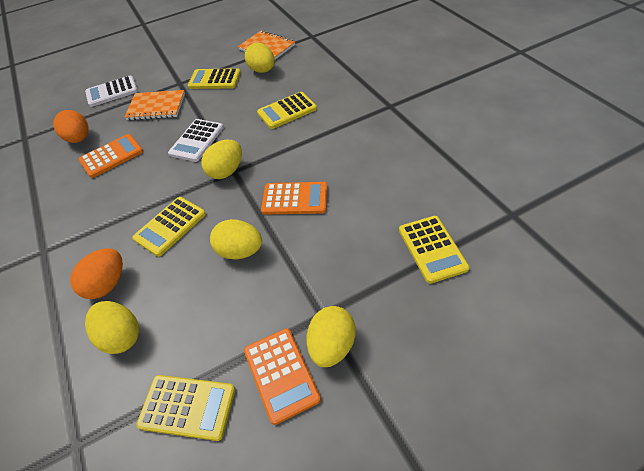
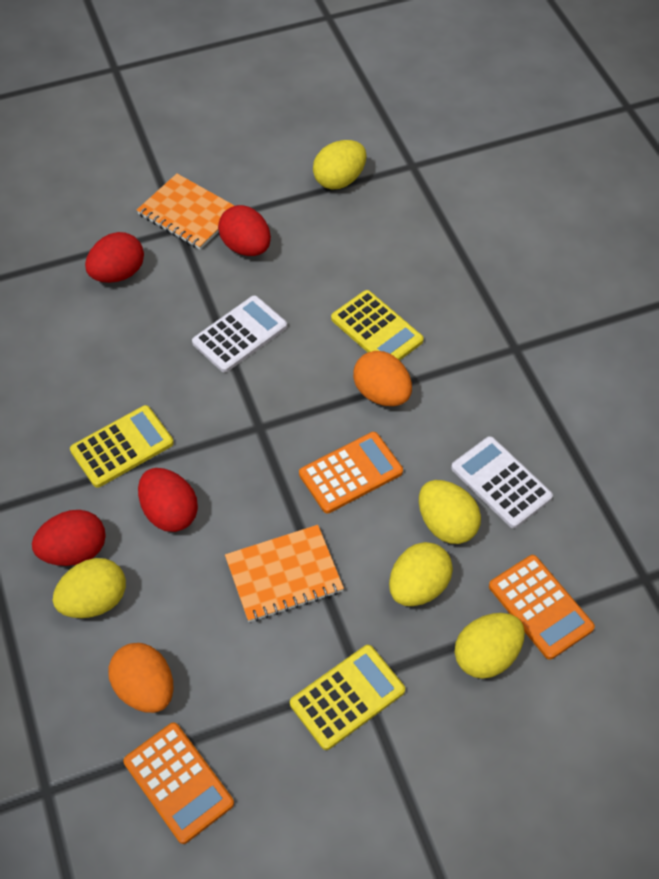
red egg: 0 -> 4
yellow calculator: 5 -> 3

